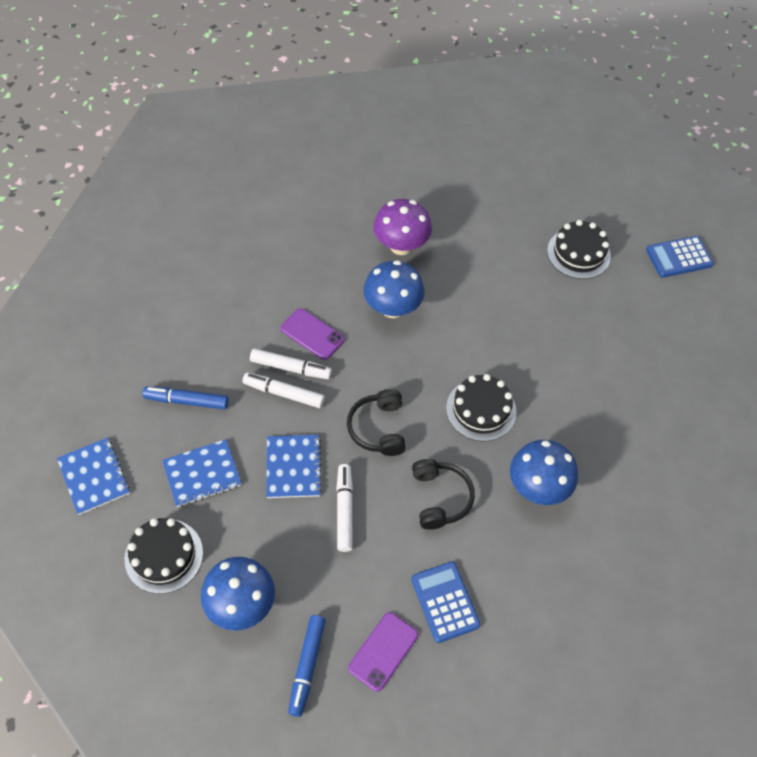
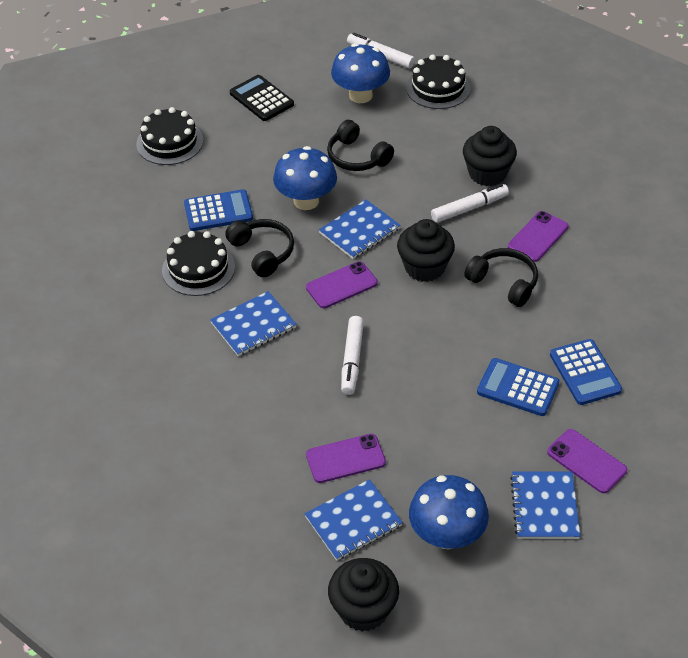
black calculator: 0 -> 1
black cupcake: 0 -> 3
black headphones: 2 -> 3
blue calculator: 2 -> 3
blue marker: 2 -> 0
blue notebook: 3 -> 4
purple mushroom: 1 -> 0
purple phone: 2 -> 4

